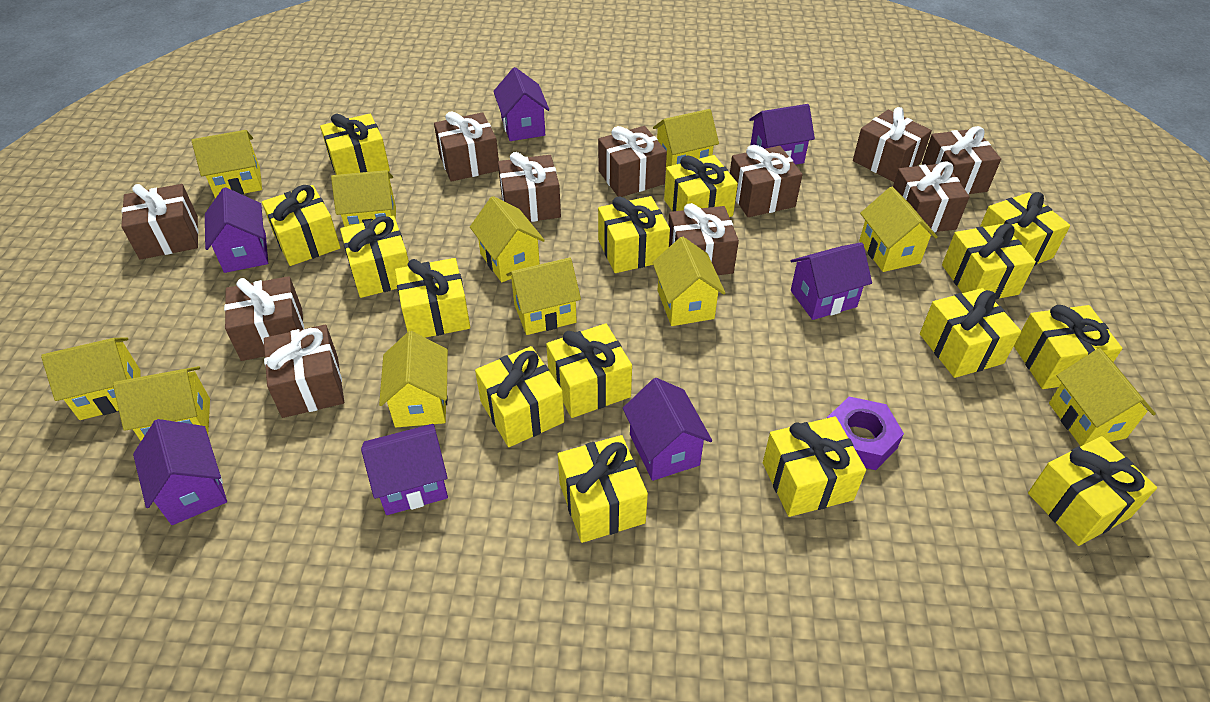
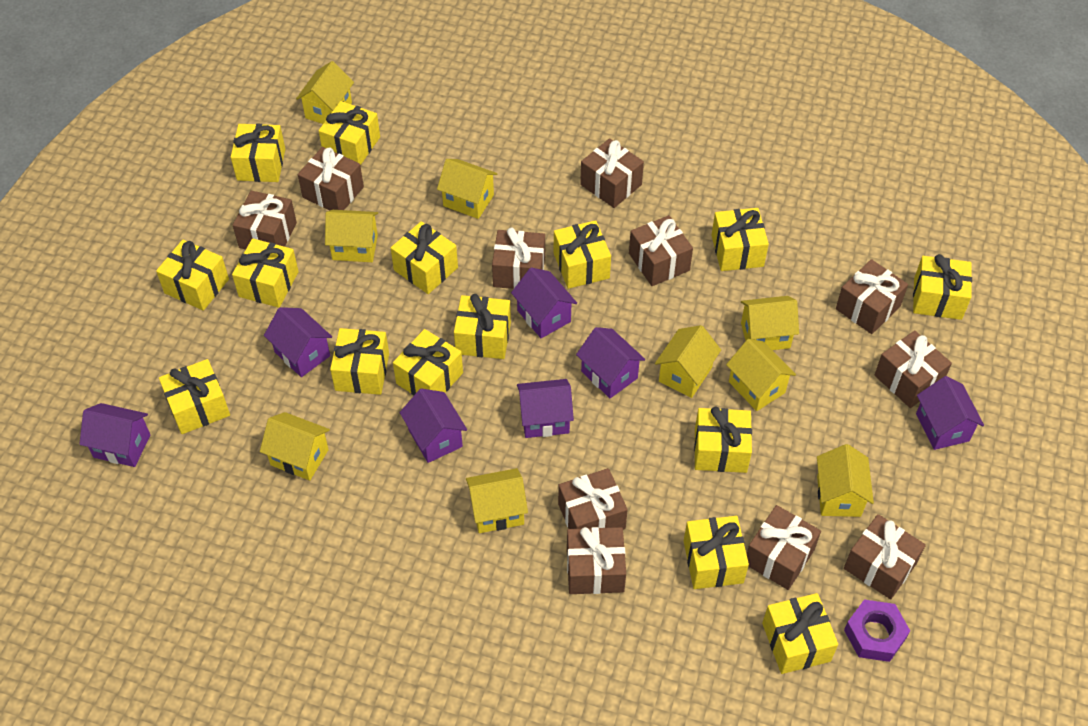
yellow house: 11 -> 9

